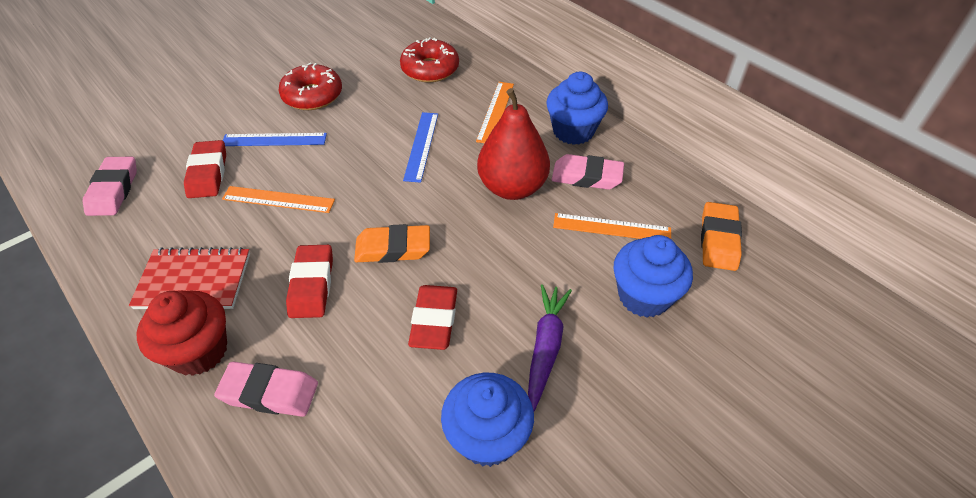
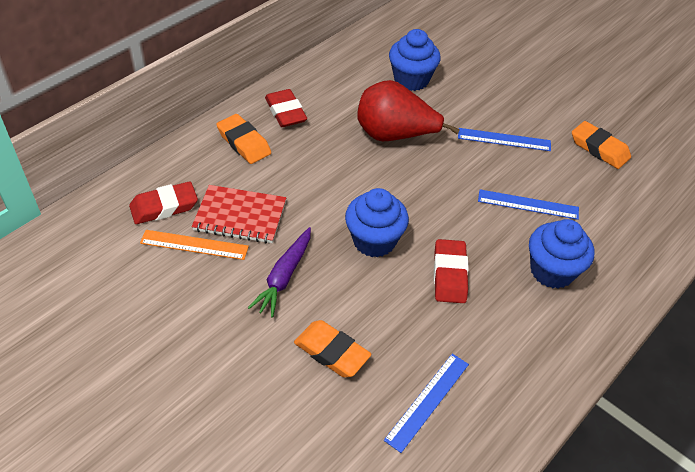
blue ruler: 2 -> 3
orange eraser: 2 -> 3
orange ruler: 3 -> 1
pink eraser: 3 -> 0
red cupcake: 1 -> 0
red donut: 2 -> 0

